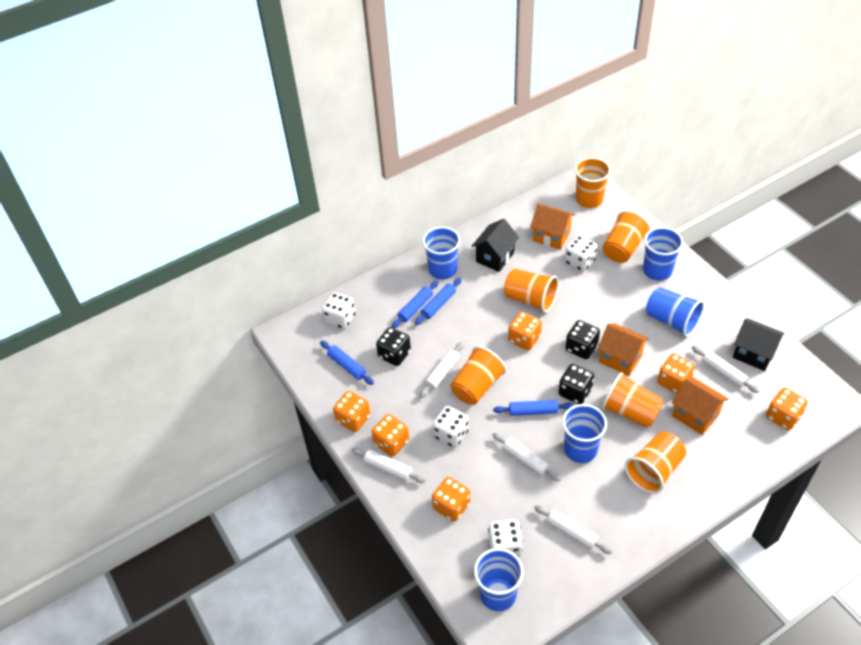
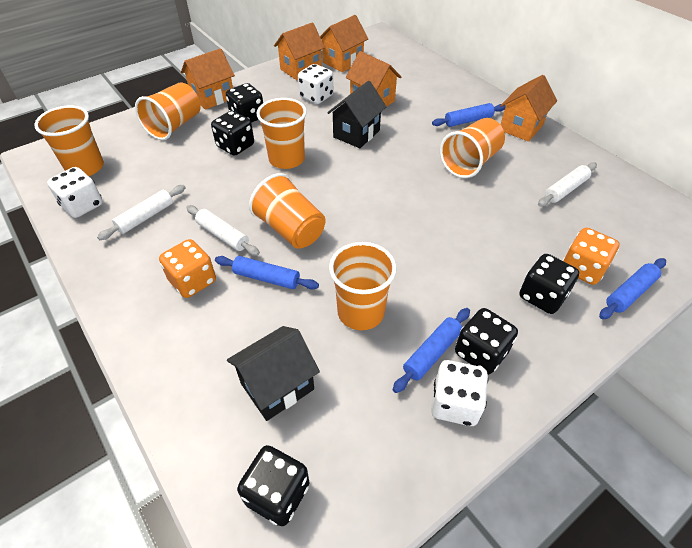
black dice: 3 -> 5
blue cup: 5 -> 0
orange dice: 6 -> 2
orange house: 3 -> 5
white dice: 4 -> 3
white rolling pin: 5 -> 3

